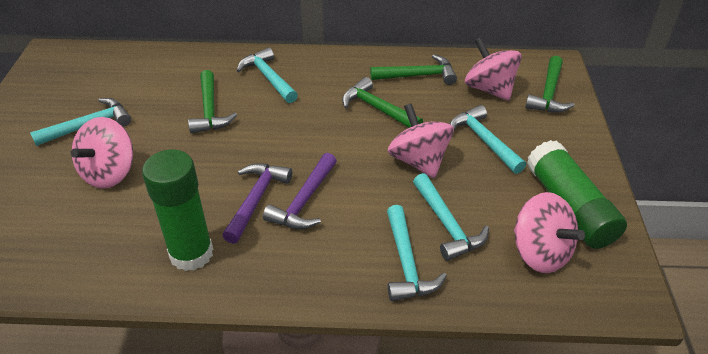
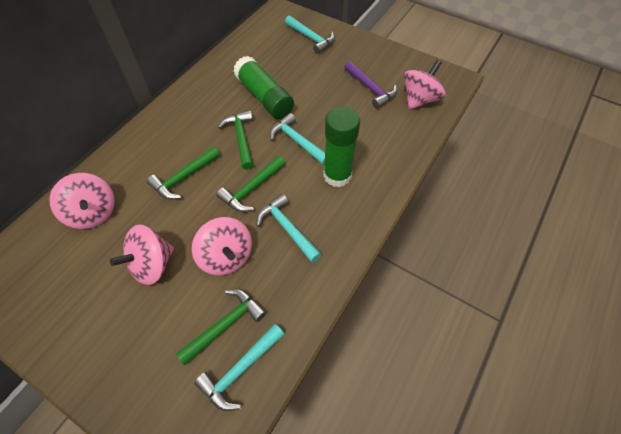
purple hammer: 2 -> 1
turquoise hammer: 5 -> 4

